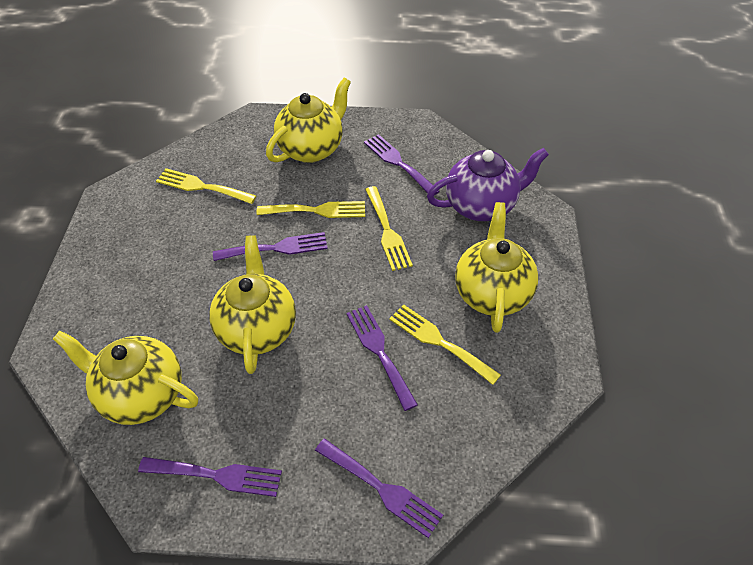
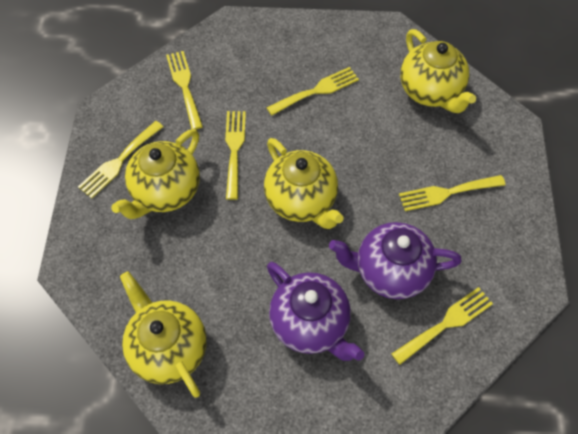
purple fork: 5 -> 0
purple teapot: 1 -> 2
yellow fork: 4 -> 6

